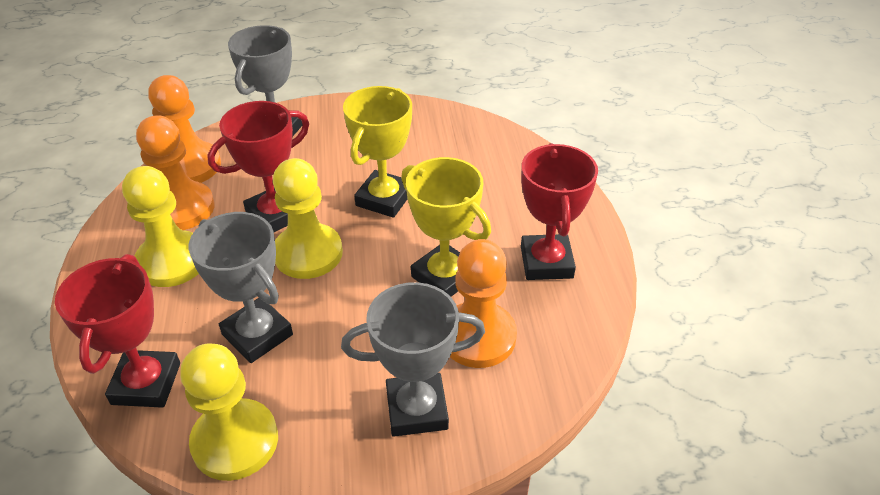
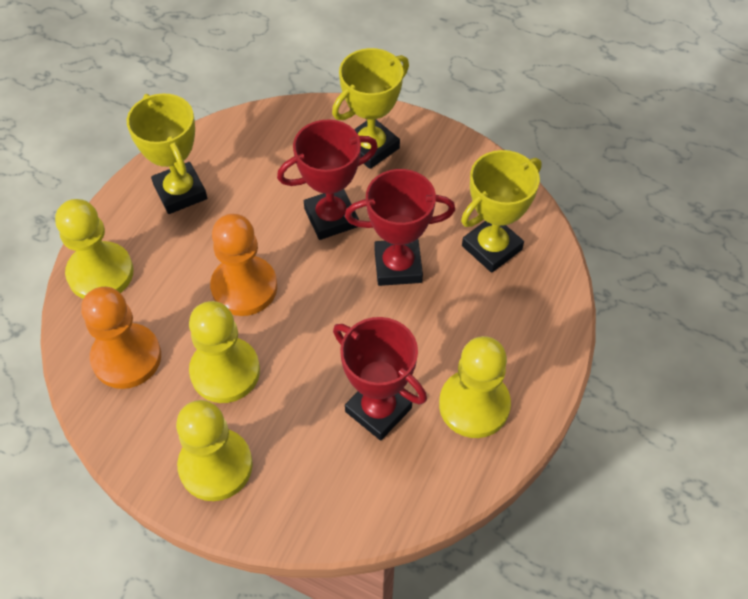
grey trophy: 3 -> 0
orange pawn: 3 -> 2
yellow pawn: 3 -> 4
yellow trophy: 2 -> 3

